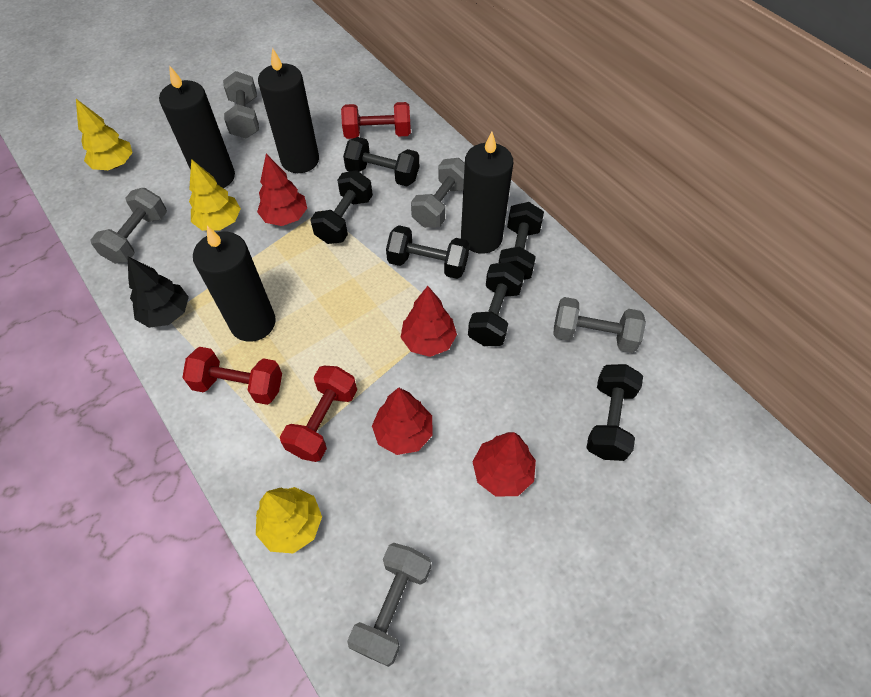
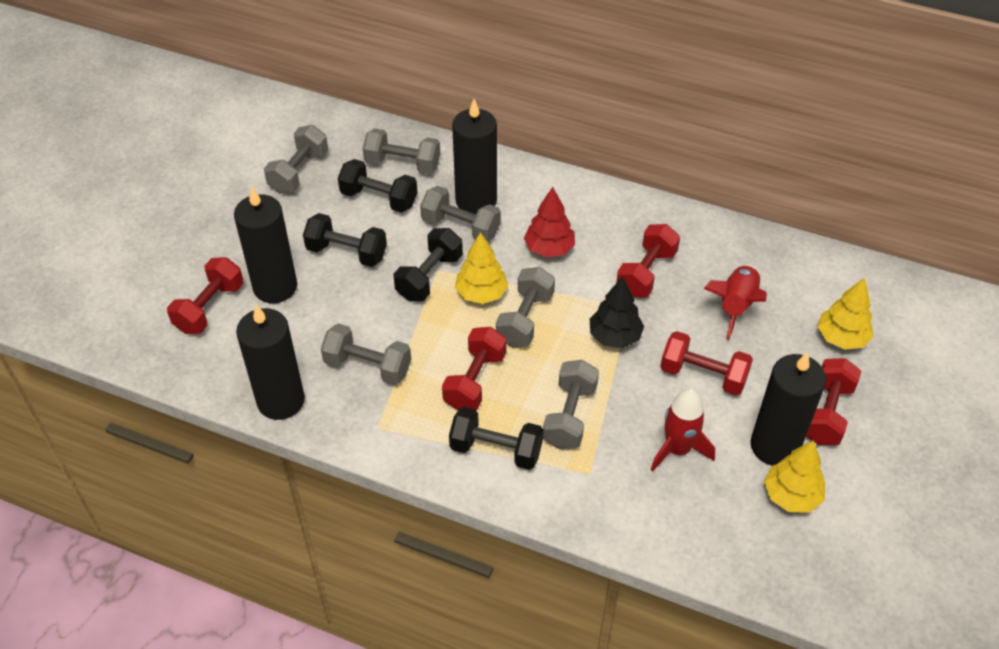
black dumbbell: 6 -> 4
grey dumbbell: 5 -> 6
red dumbbell: 3 -> 5
red rocket: 0 -> 2
red tree: 4 -> 1

